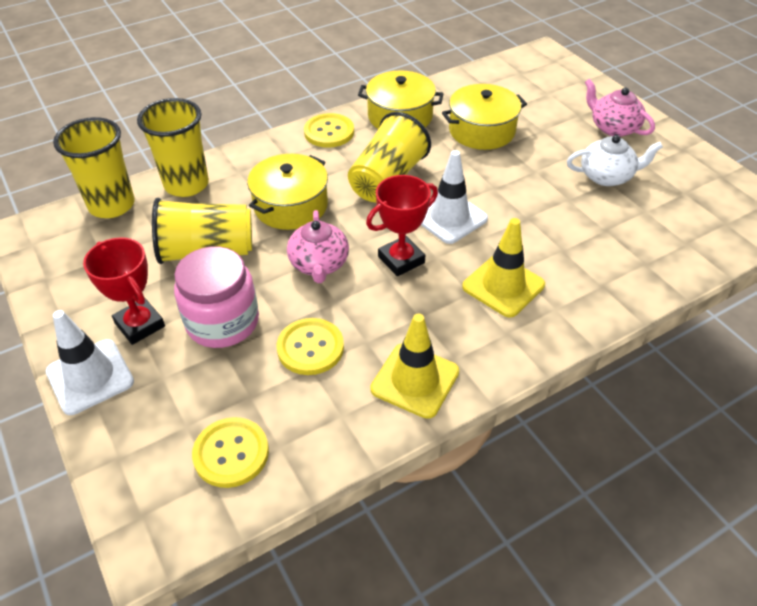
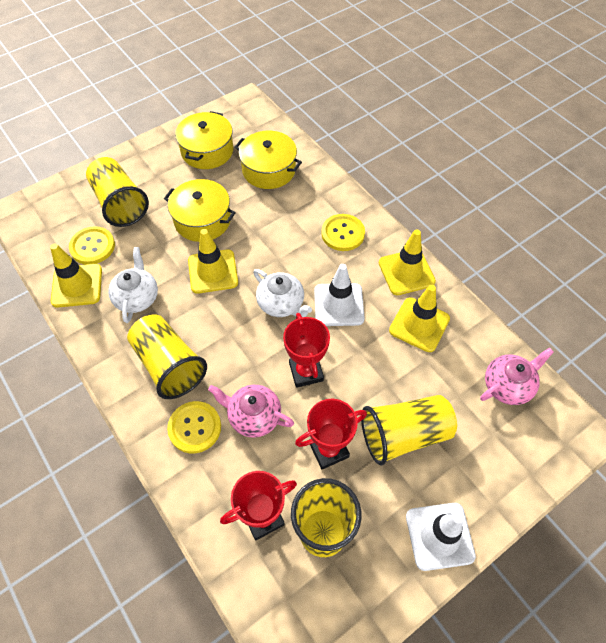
pink jar: 1 -> 0
red trophy: 2 -> 3
white teapot: 1 -> 2
yellow traffic cone: 2 -> 4

